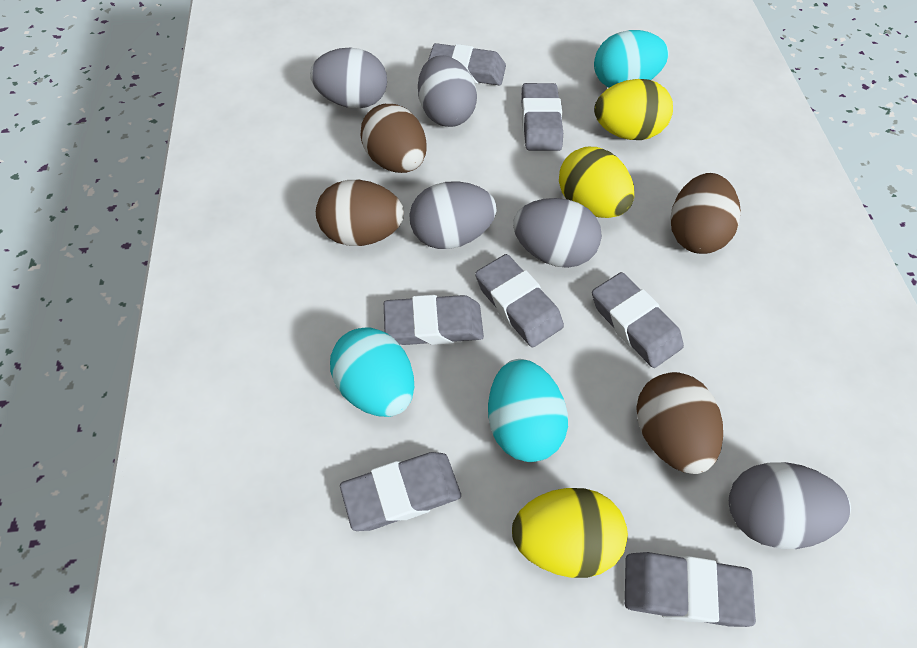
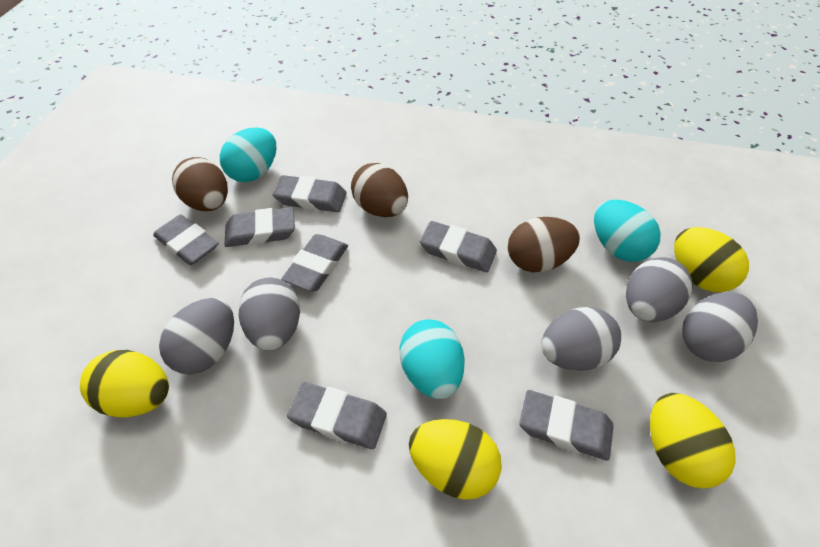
brown egg: 4 -> 3
yellow egg: 3 -> 4

